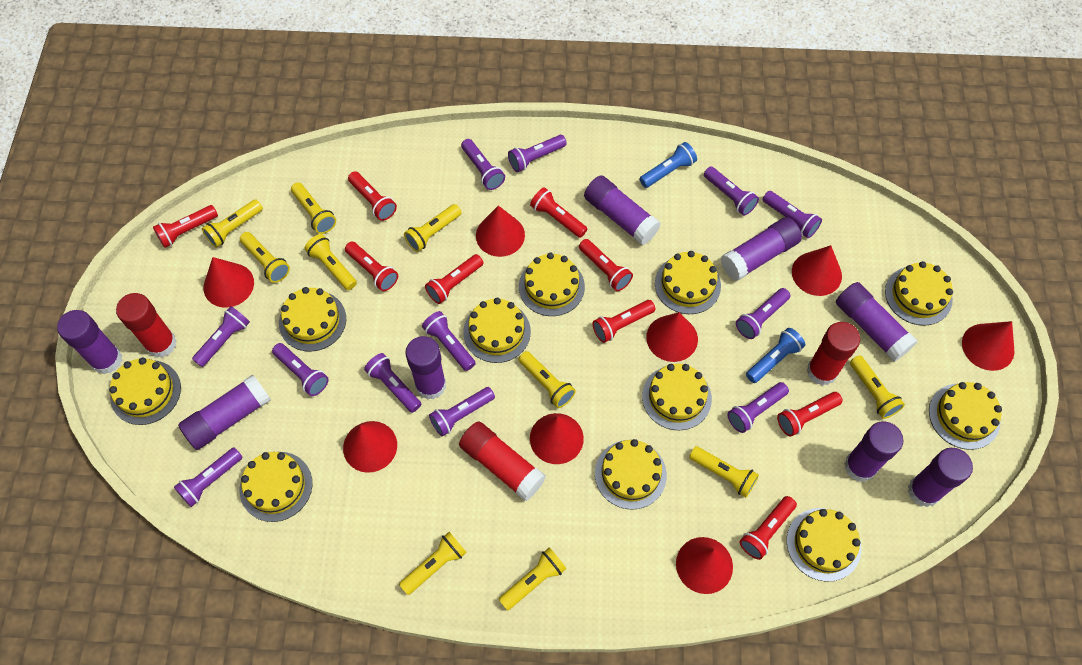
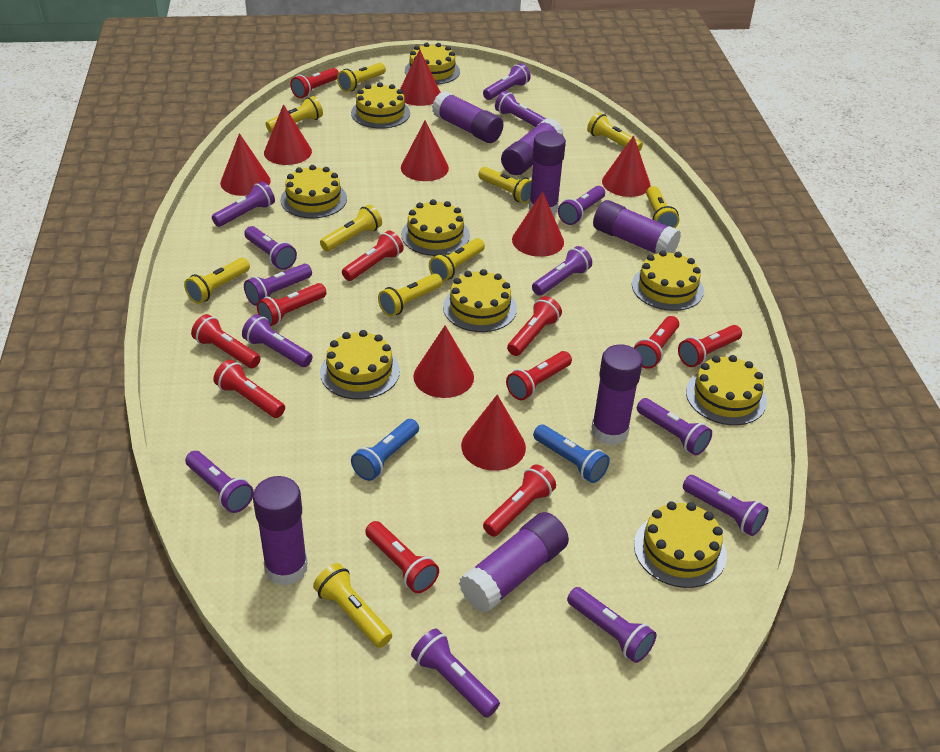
purple flashlight: 12 -> 13
purple glue stick: 8 -> 7
red flashlight: 9 -> 11
red glue stick: 3 -> 0
yellow cake: 11 -> 9

